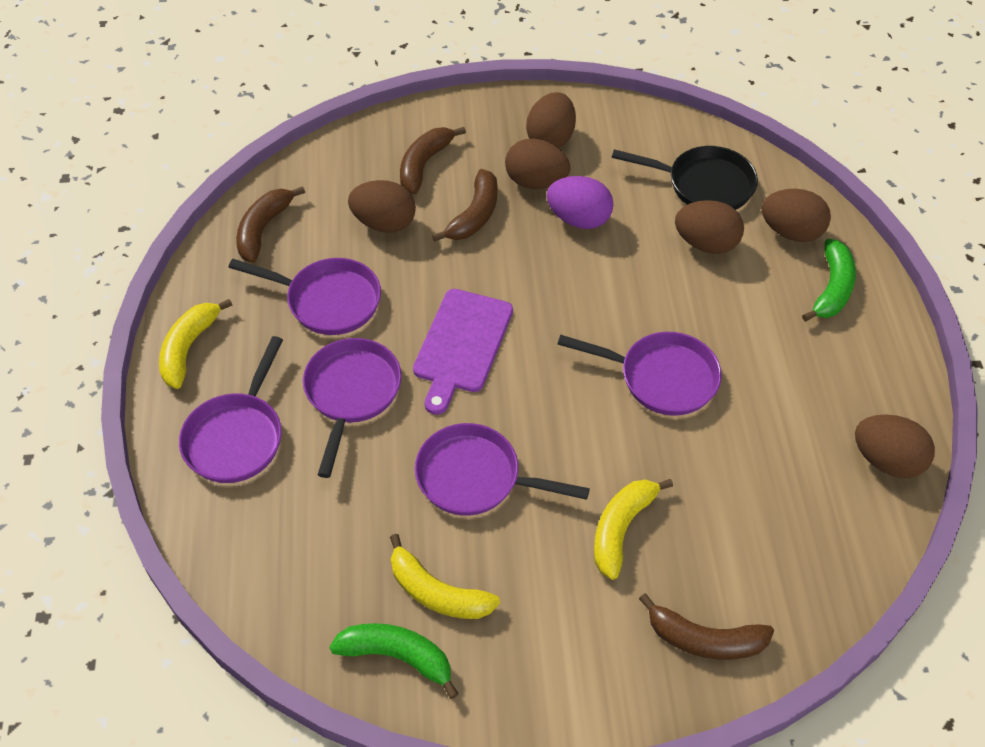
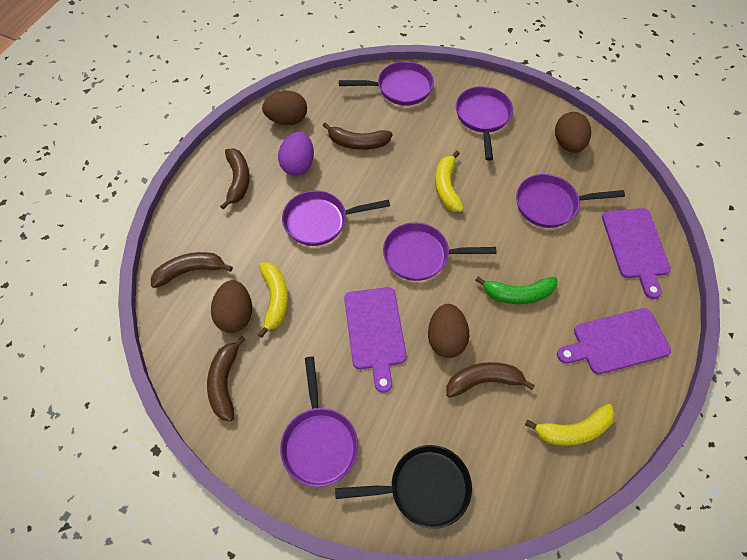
brown banana: 4 -> 5
brown egg: 6 -> 4
green banana: 2 -> 1
purple cutting board: 1 -> 3
purple pan: 5 -> 6

